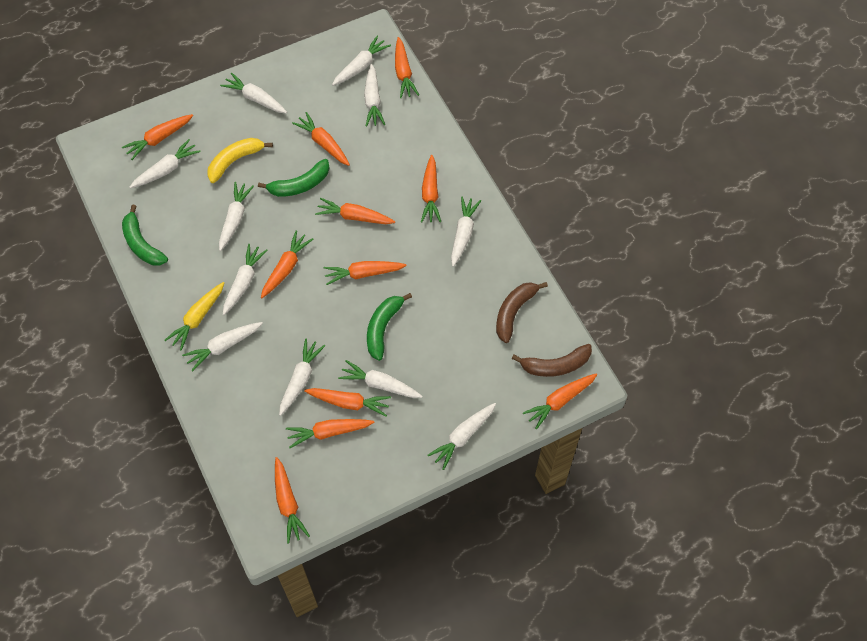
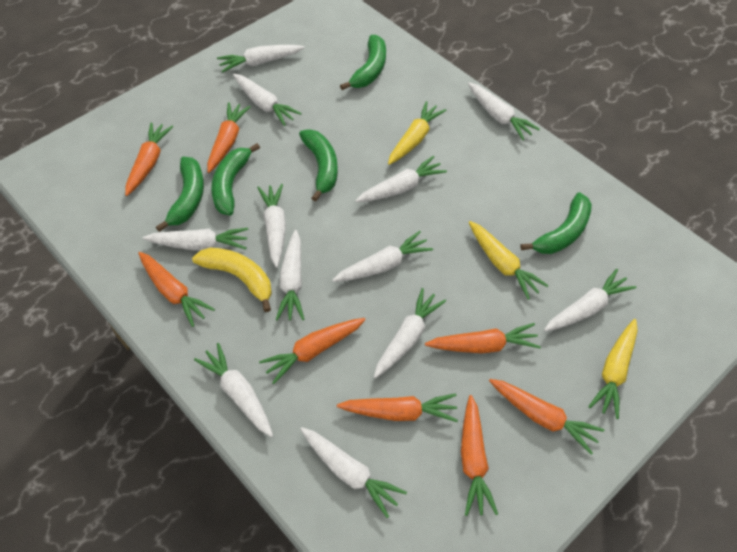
brown banana: 2 -> 0
green banana: 3 -> 5
orange carrot: 11 -> 8
white carrot: 11 -> 12
yellow carrot: 1 -> 3

